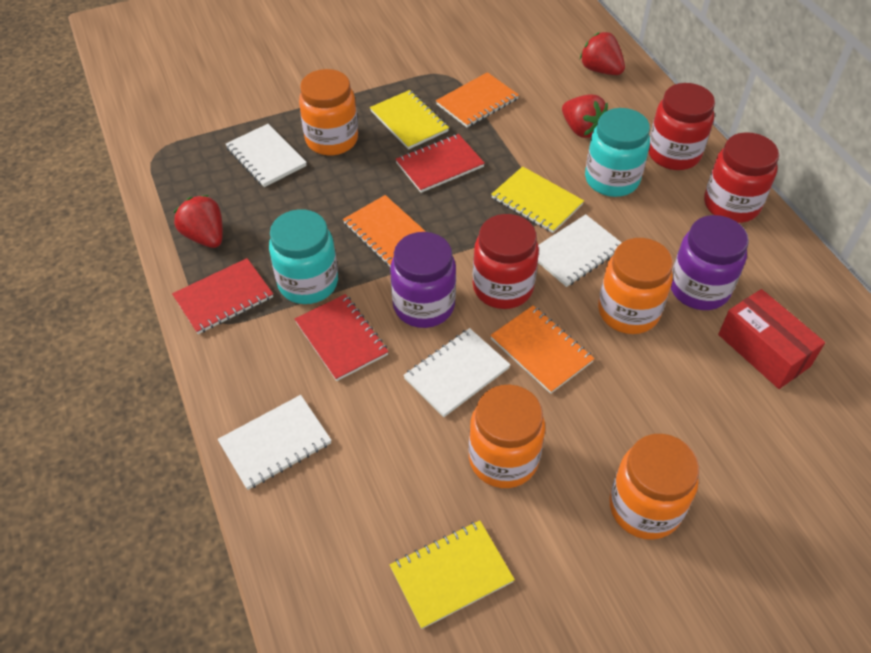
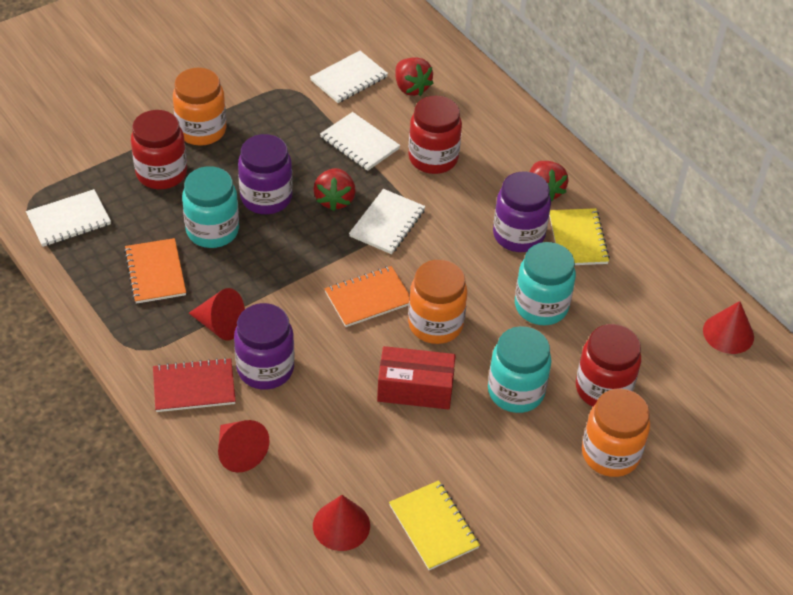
orange jar: 4 -> 3
orange notebook: 3 -> 2
purple jar: 2 -> 3
red cone: 0 -> 4
red notebook: 3 -> 1
turquoise jar: 2 -> 3
yellow notebook: 3 -> 2

